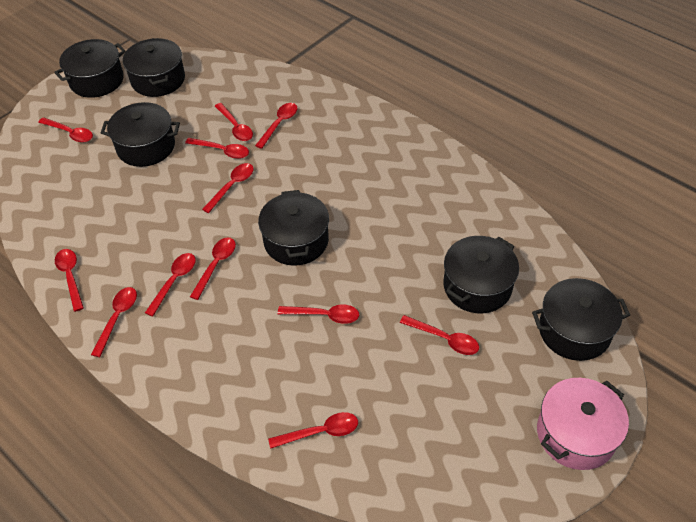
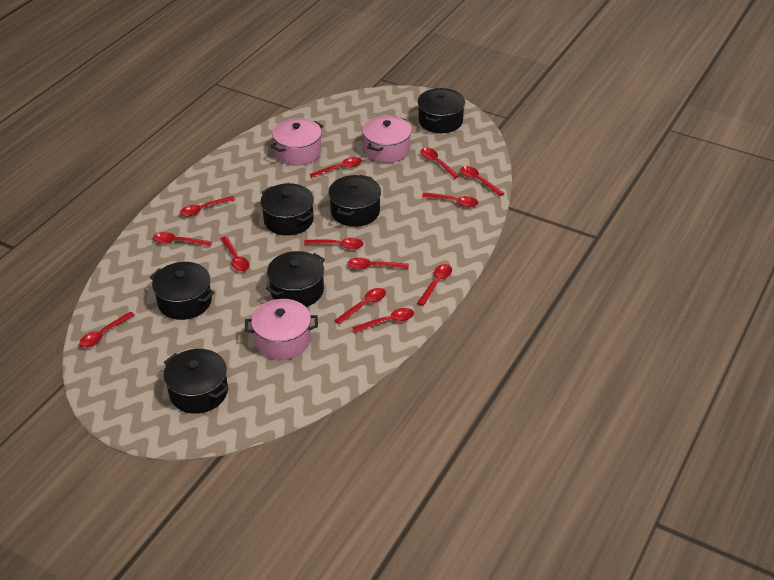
pink pot: 1 -> 3
red spoon: 12 -> 13

